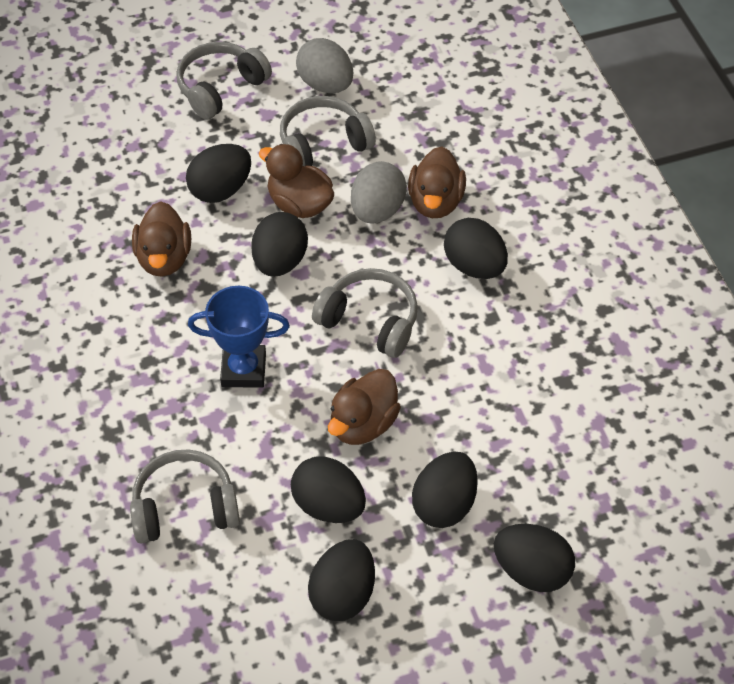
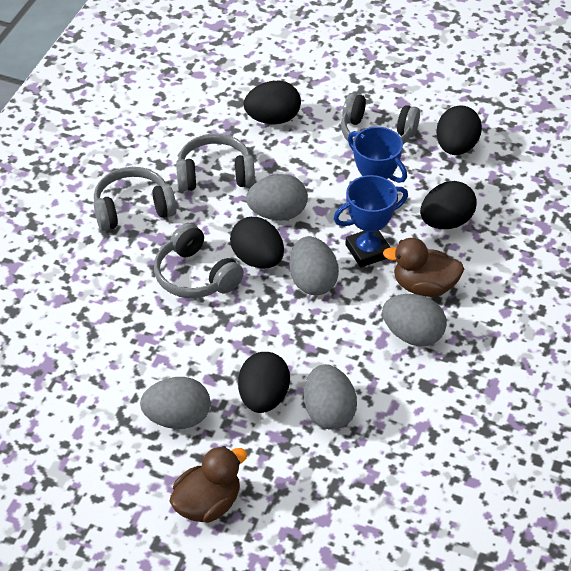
black egg: 7 -> 5
blue trophy: 1 -> 2
brown duck: 4 -> 2
grey egg: 2 -> 5

